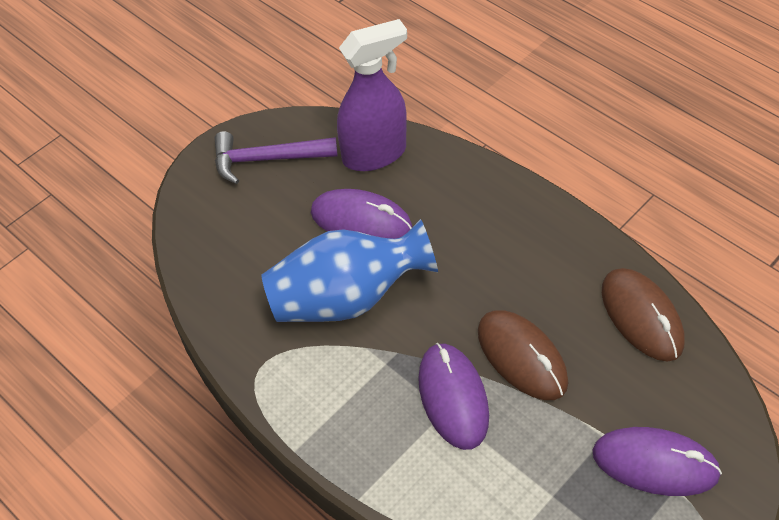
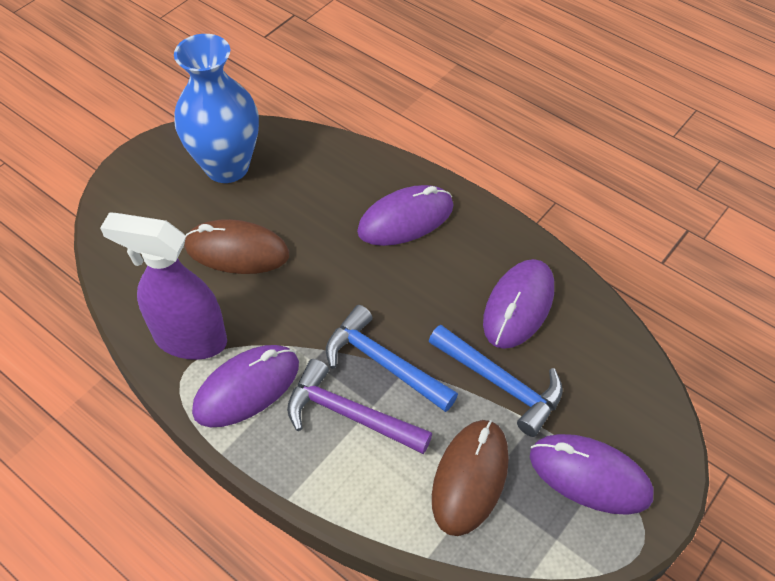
blue hammer: 0 -> 2
purple mouse: 3 -> 4

